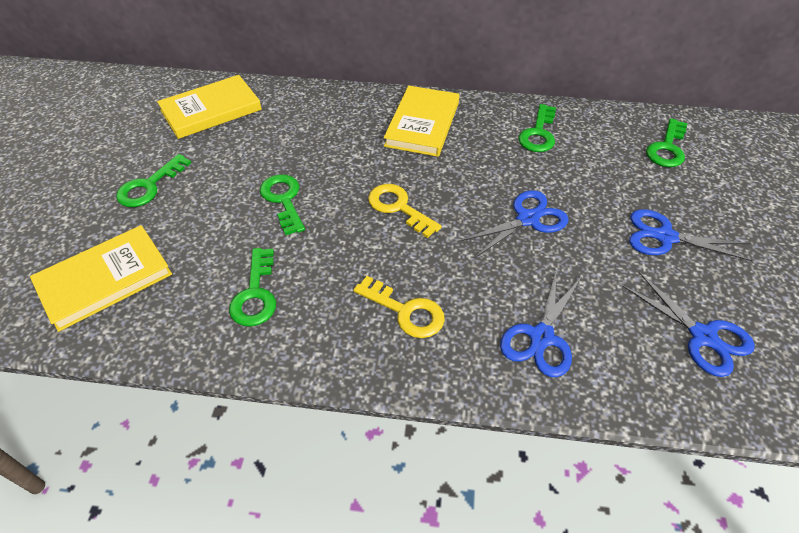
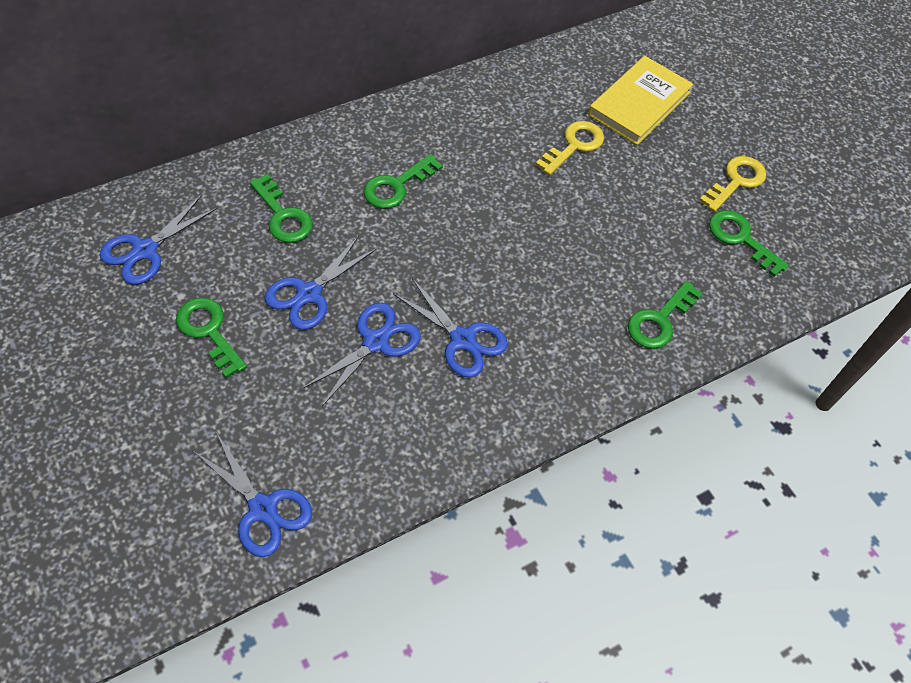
blue scissors: 4 -> 5
yellow book: 3 -> 1

